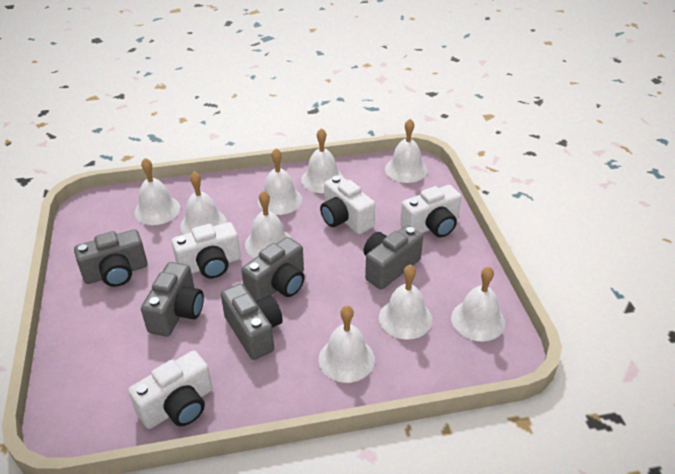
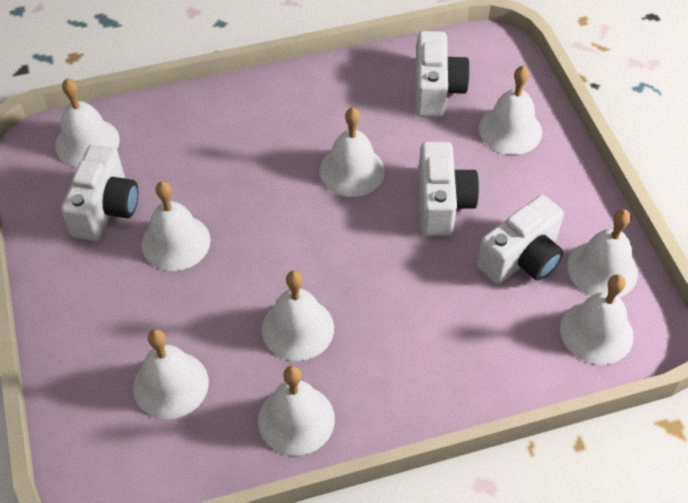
grey camera: 5 -> 0

